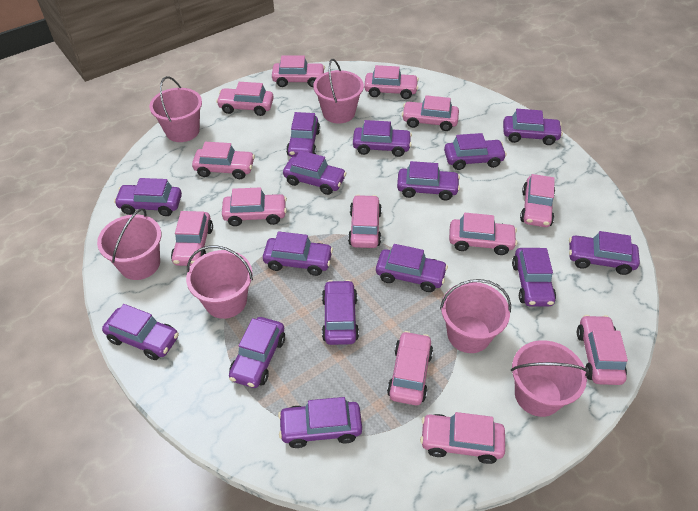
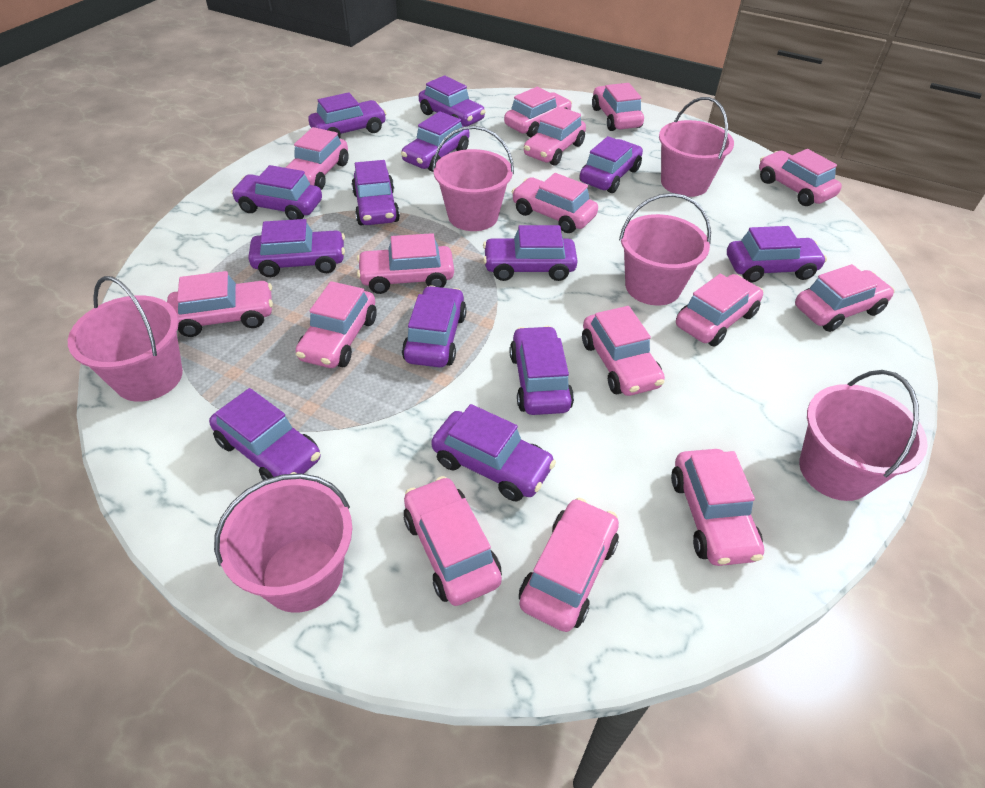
pink car: 13 -> 15
purple car: 15 -> 13

